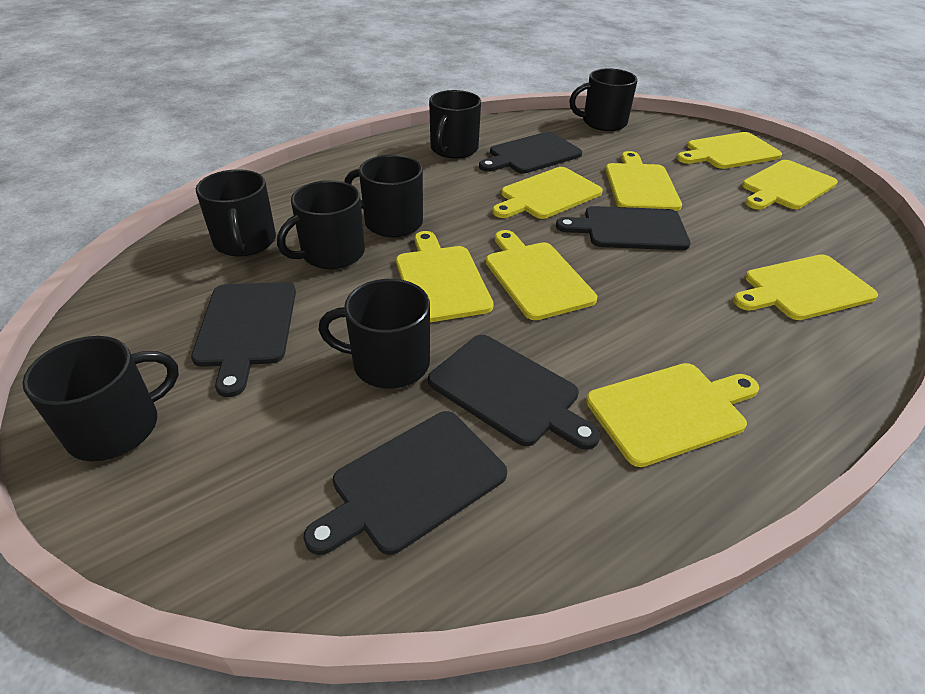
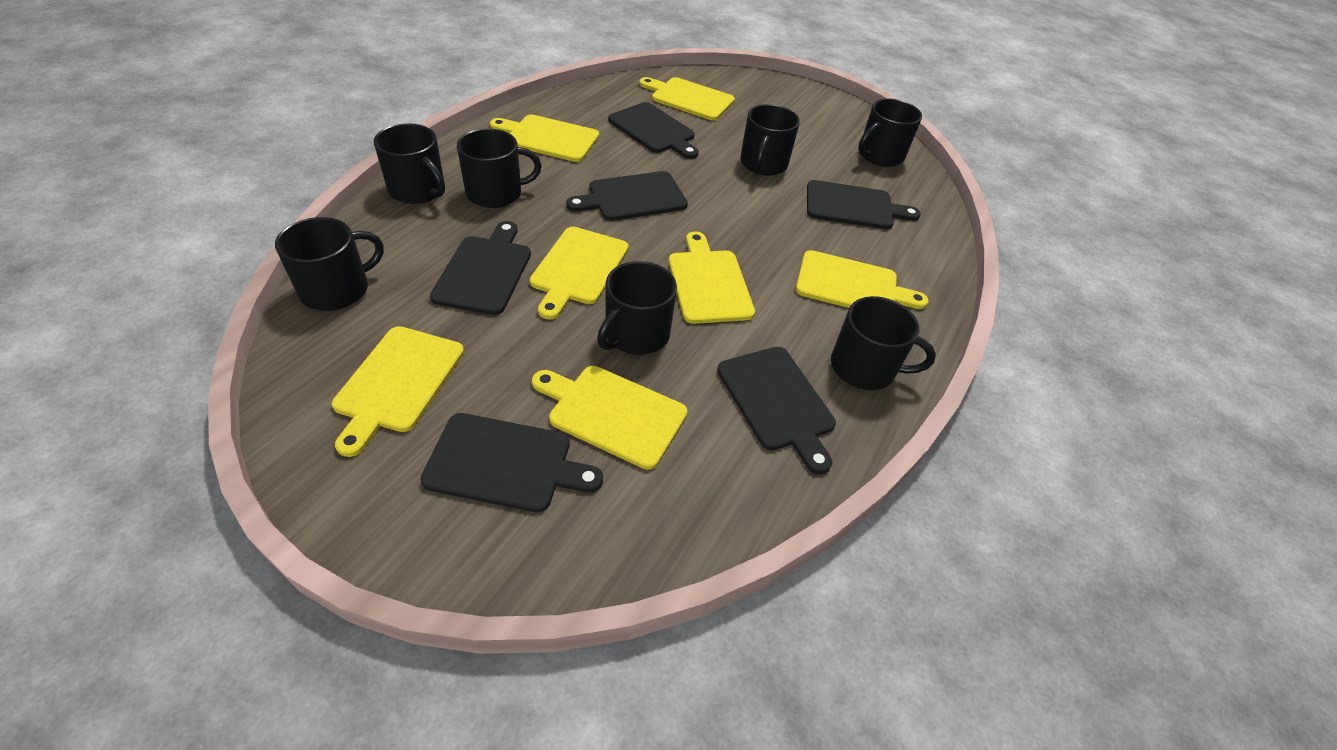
black cutting board: 5 -> 6
yellow cutting board: 8 -> 7

